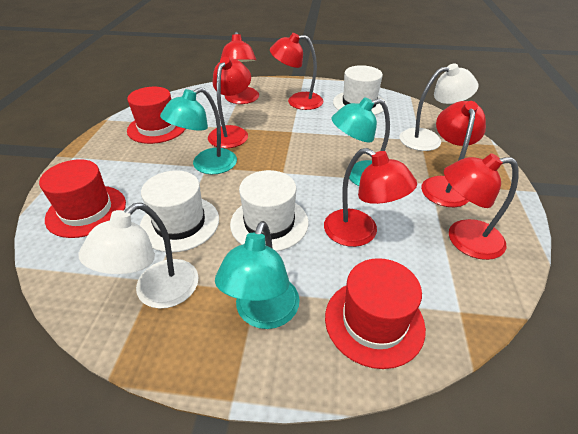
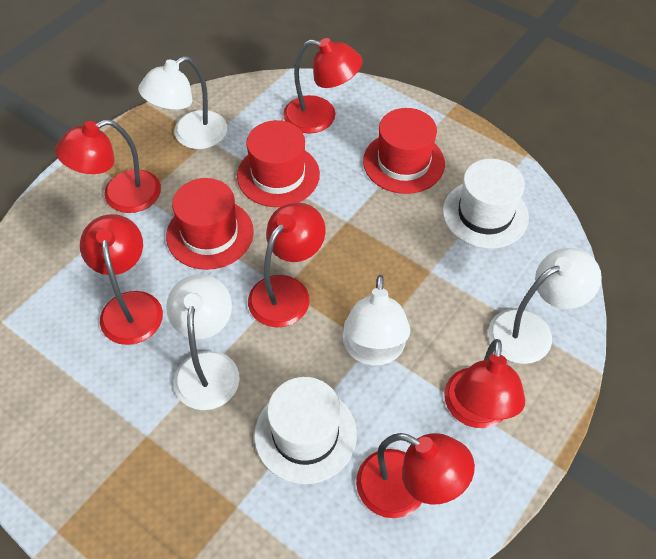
turquoise lamp: 3 -> 0
white hat: 3 -> 2
white lamp: 2 -> 4

